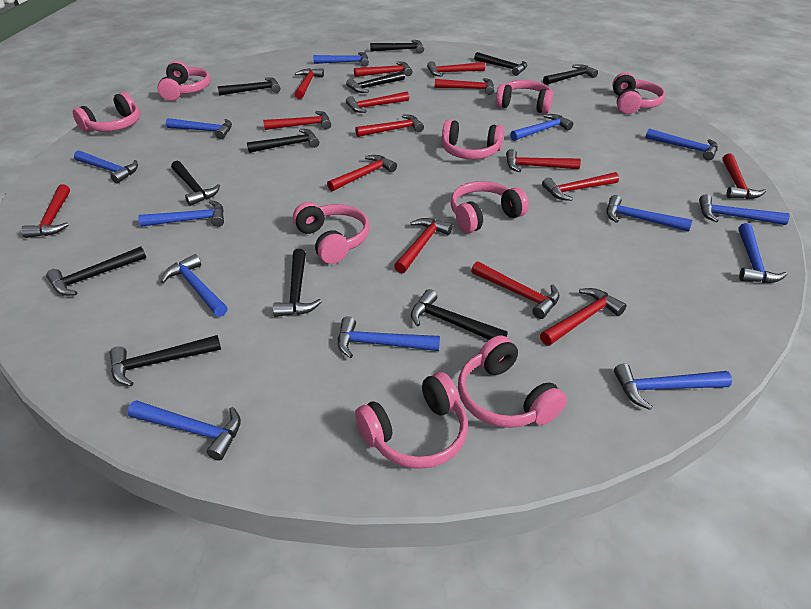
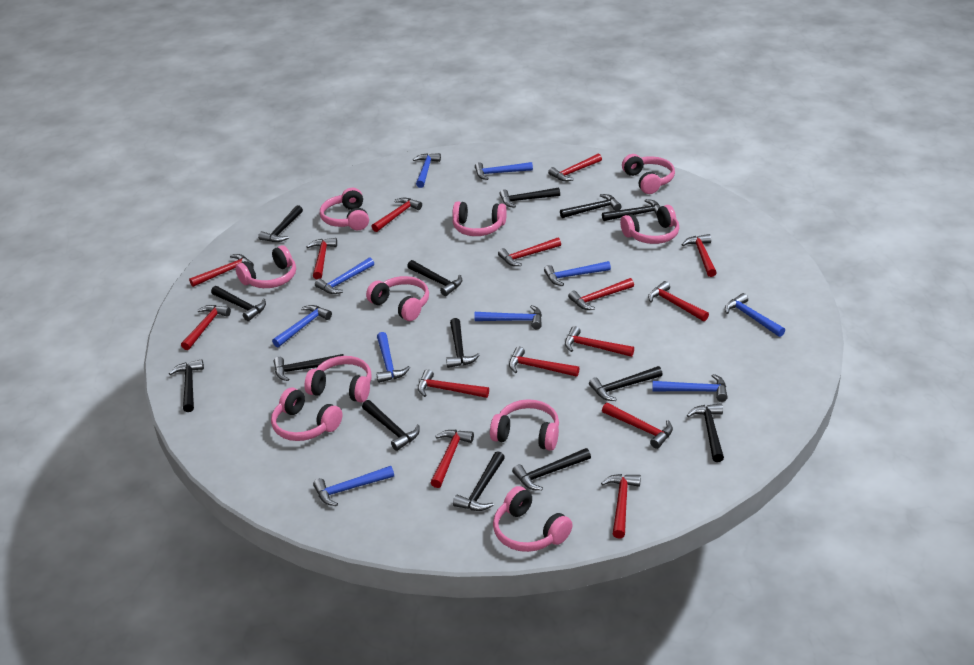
black hammer: 11 -> 14
blue hammer: 13 -> 10
pink headphones: 9 -> 10

